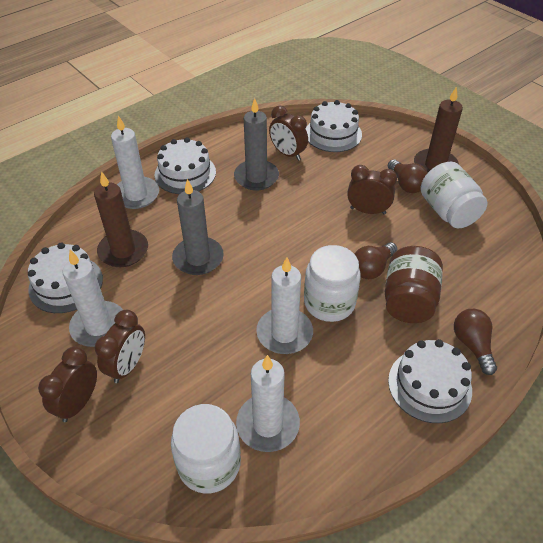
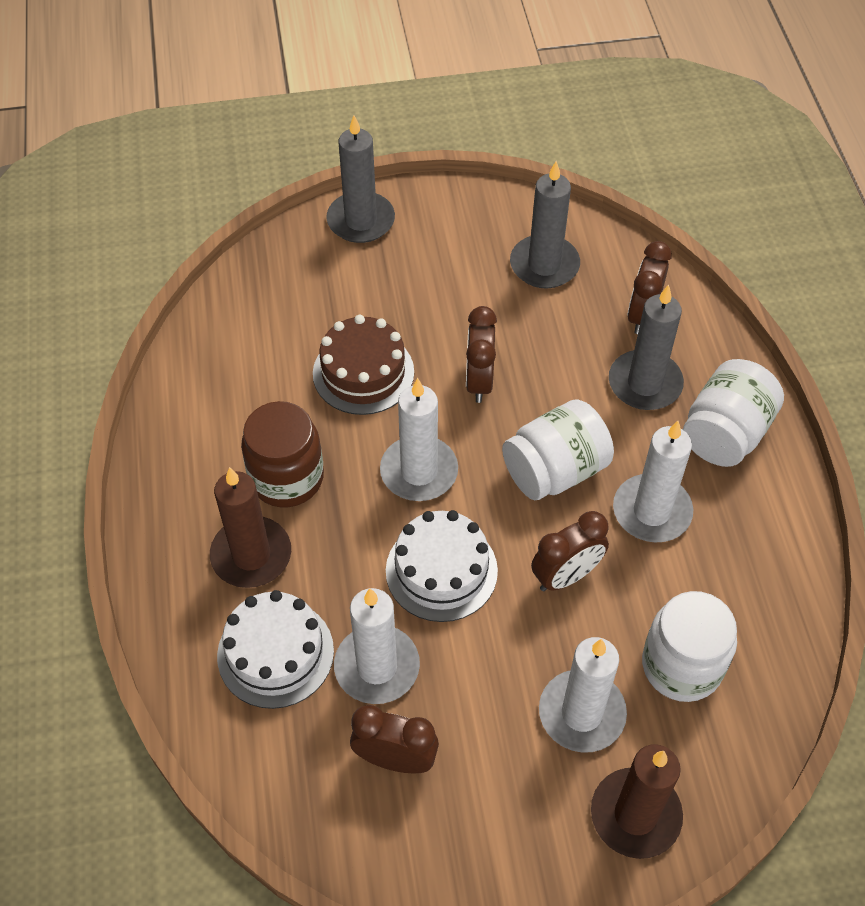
brown cake: 0 -> 1
brown light bulb: 3 -> 0
grey candle: 2 -> 3
white cake: 4 -> 2

